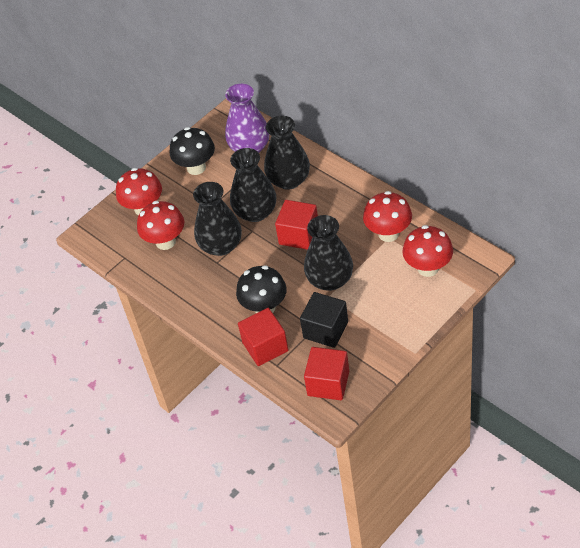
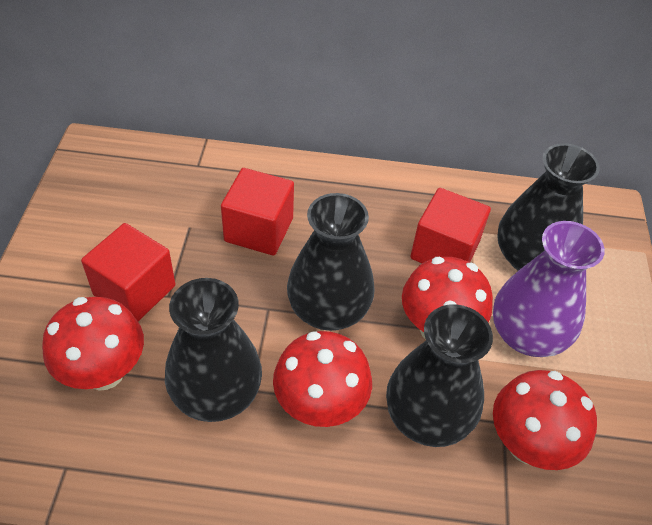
black cube: 1 -> 0
black mushroom: 2 -> 0

